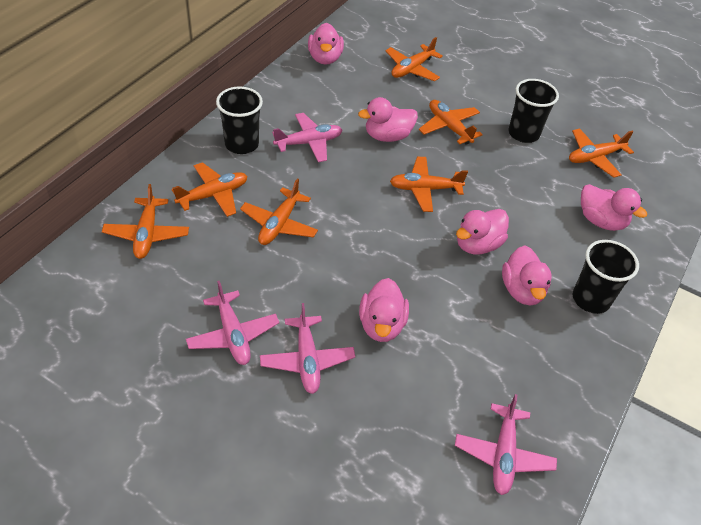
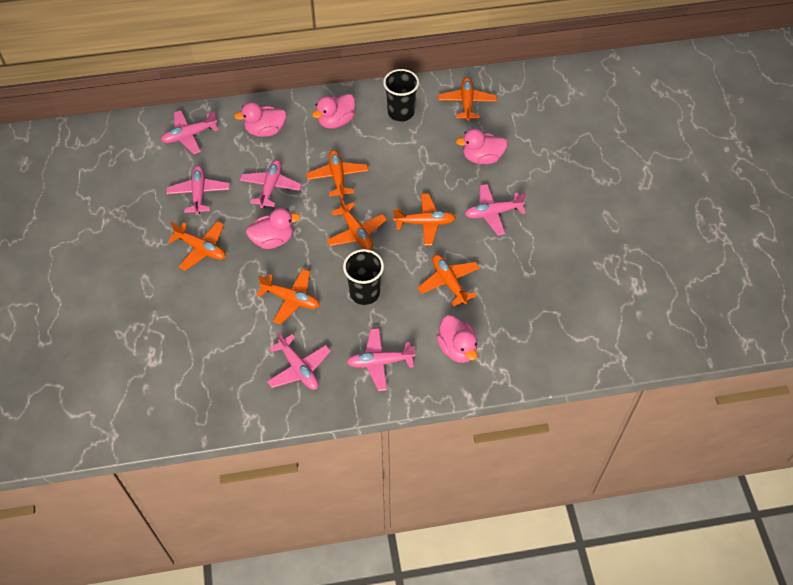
black cup: 3 -> 2
pink duck: 6 -> 5
pink plane: 4 -> 6

